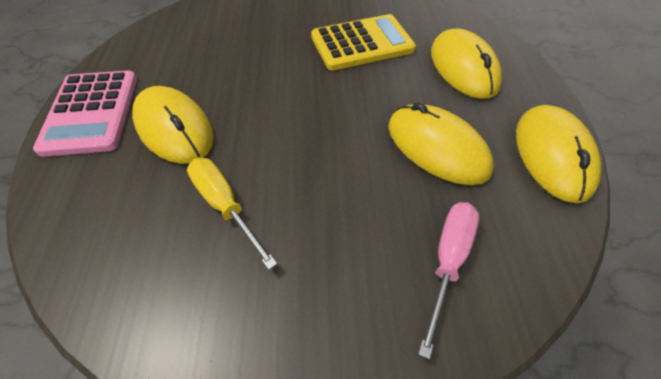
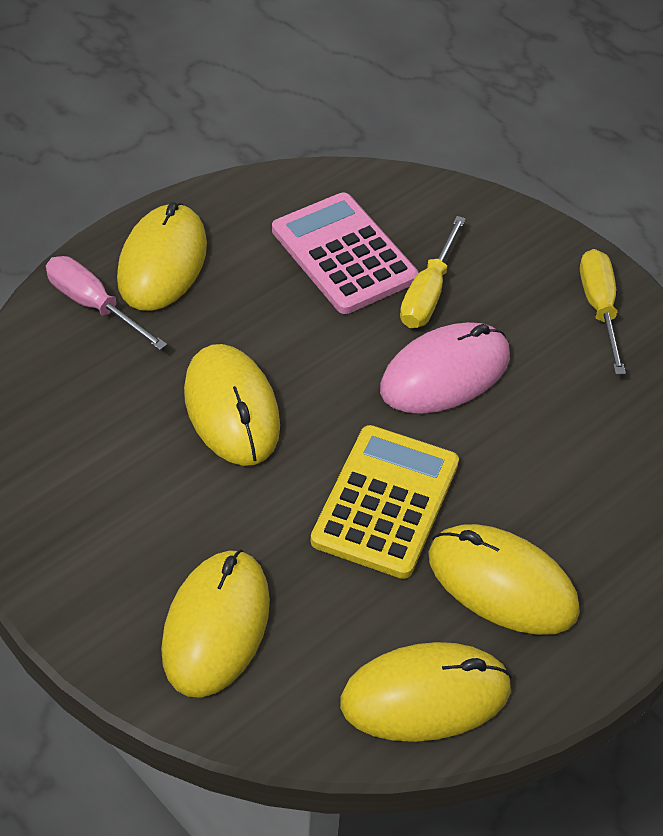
pink mouse: 0 -> 1
yellow mouse: 4 -> 5
yellow screwdriver: 1 -> 2

